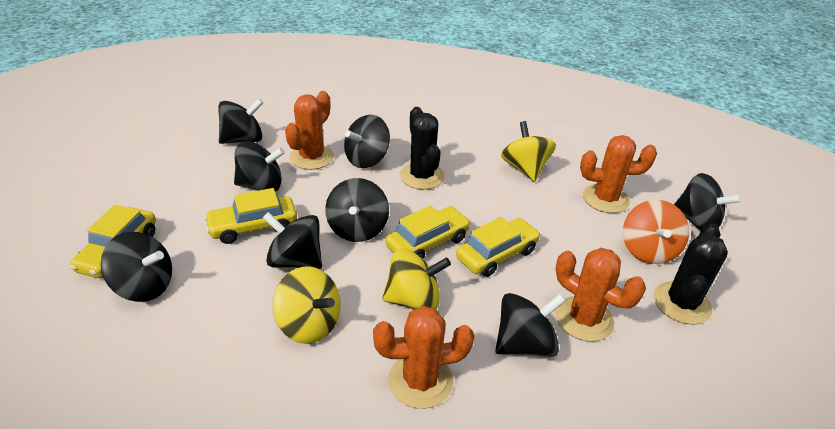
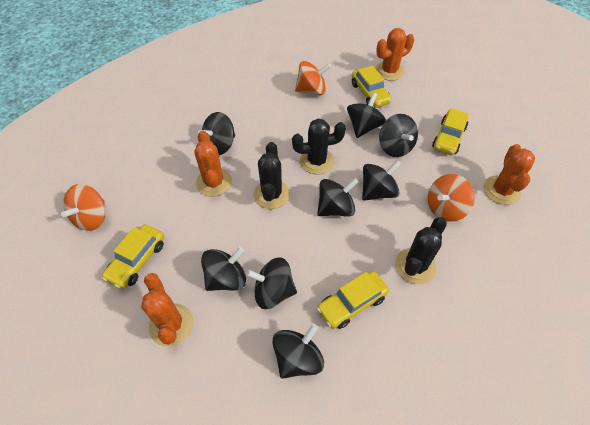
black cactus: 2 -> 3
orange spinning top: 1 -> 3
yellow spinning top: 3 -> 0

